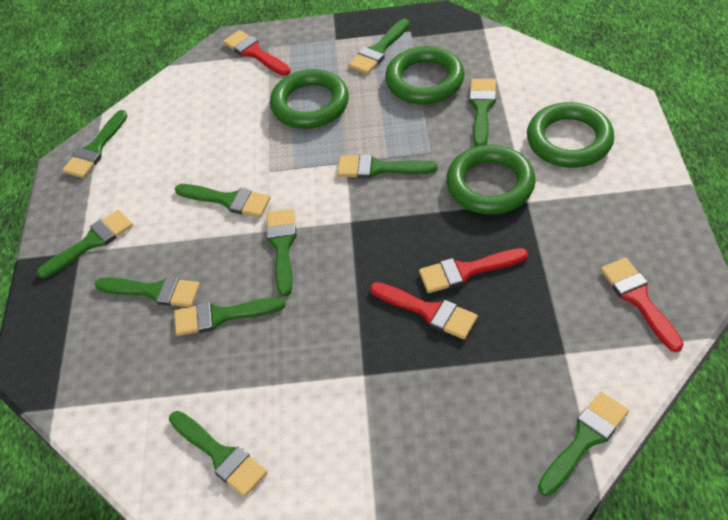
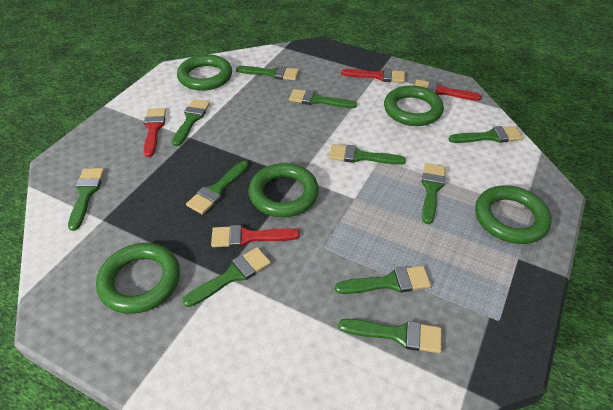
green ring: 4 -> 5

